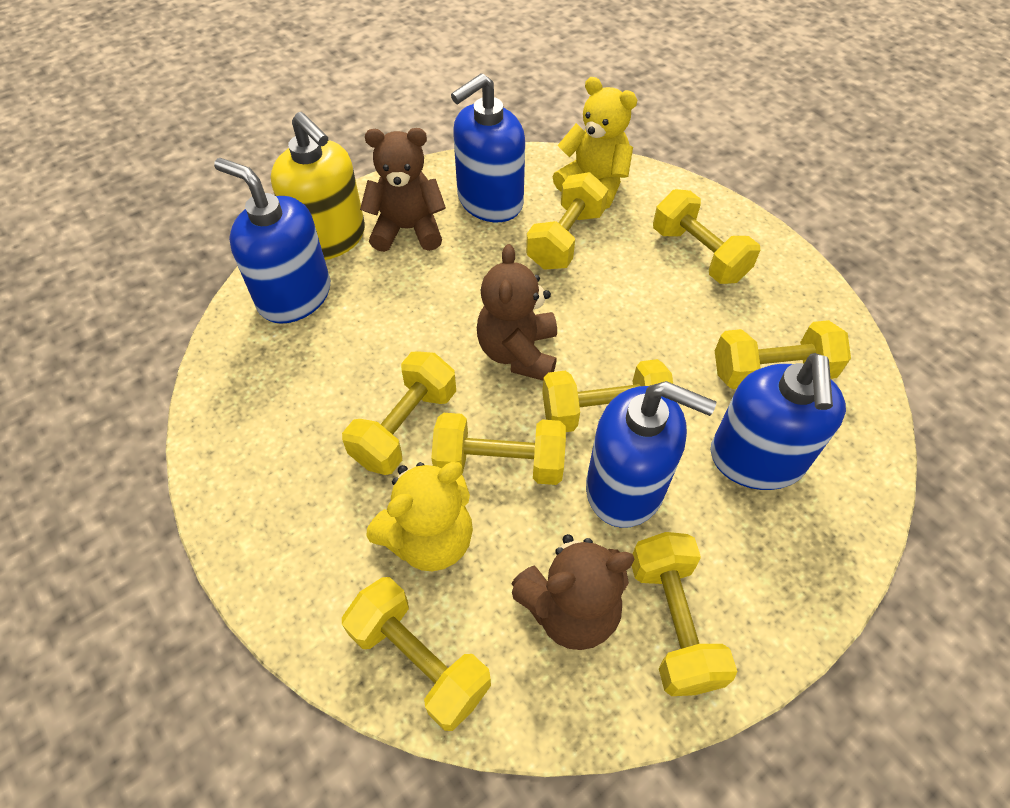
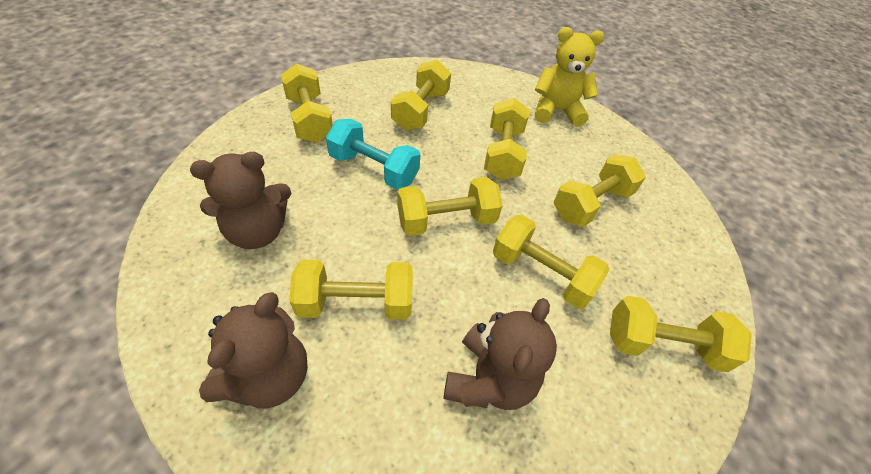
blue soap dispenser: 4 -> 0
turquoise dumbbell: 0 -> 1
yellow soap dispenser: 1 -> 0
yellow teddy bear: 2 -> 1

